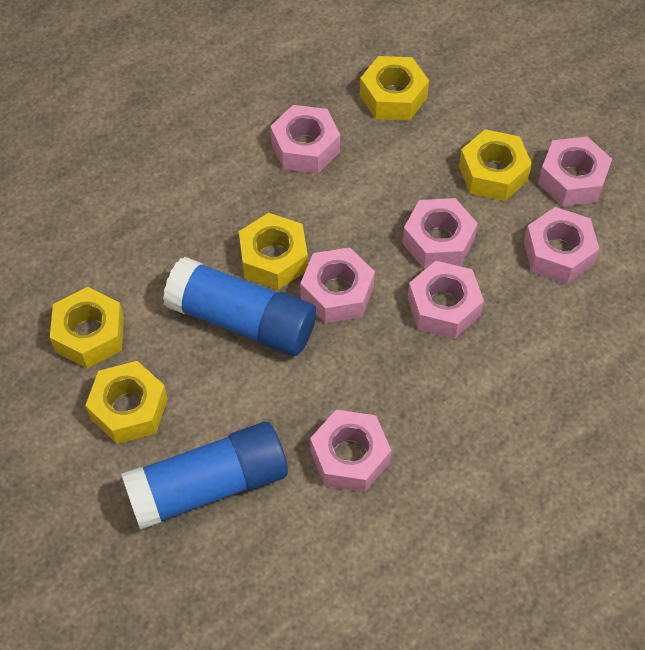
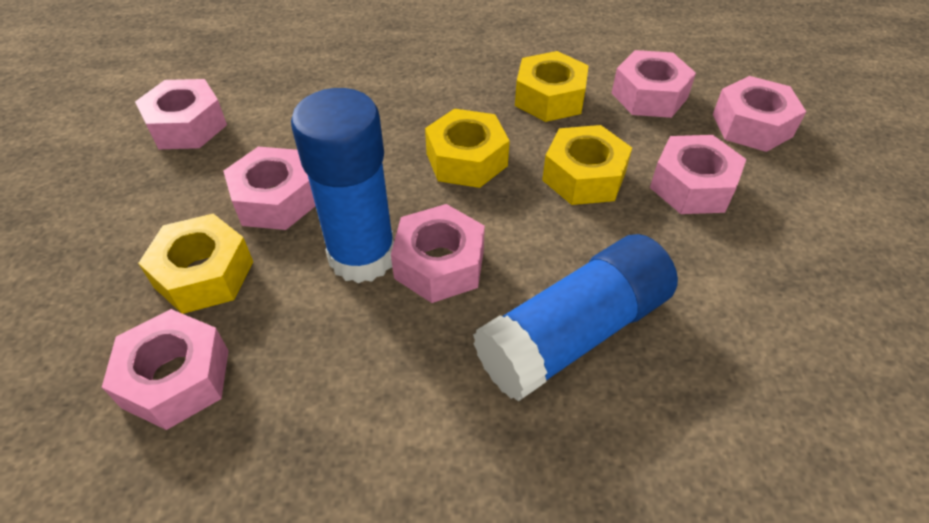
yellow nut: 5 -> 4

